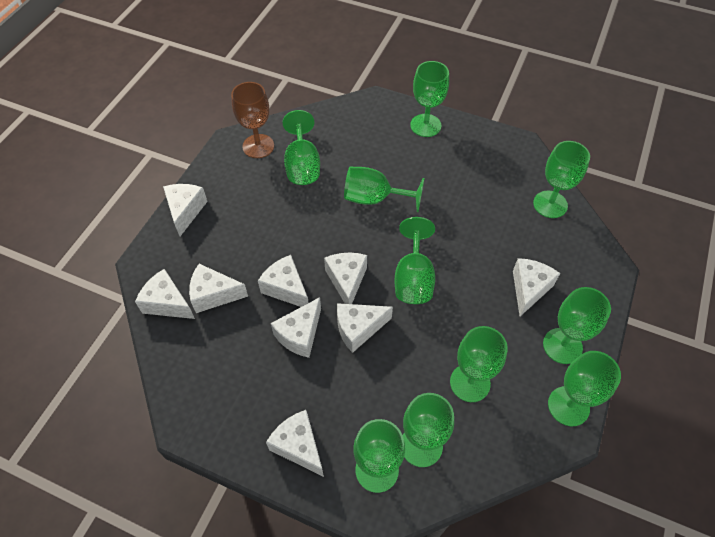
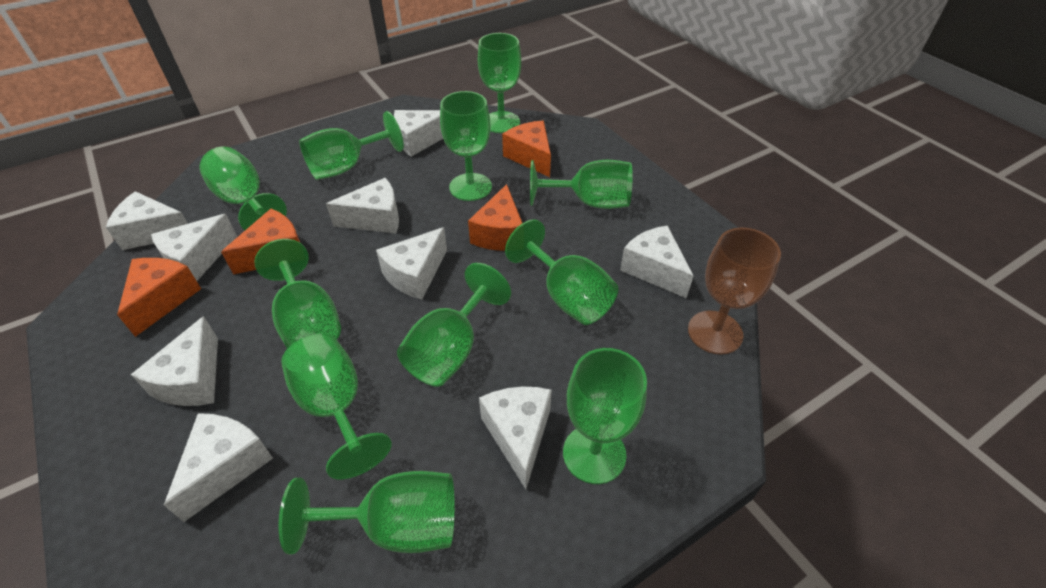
green goblet: 10 -> 11
orange cheese: 0 -> 4

